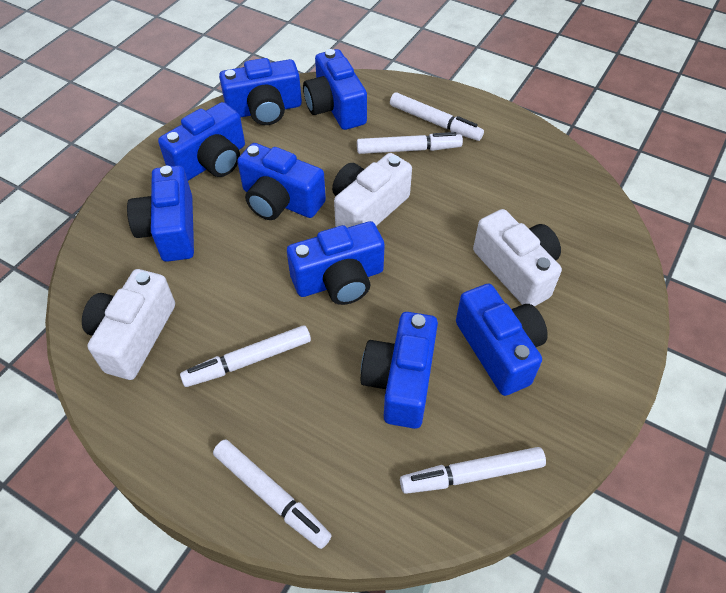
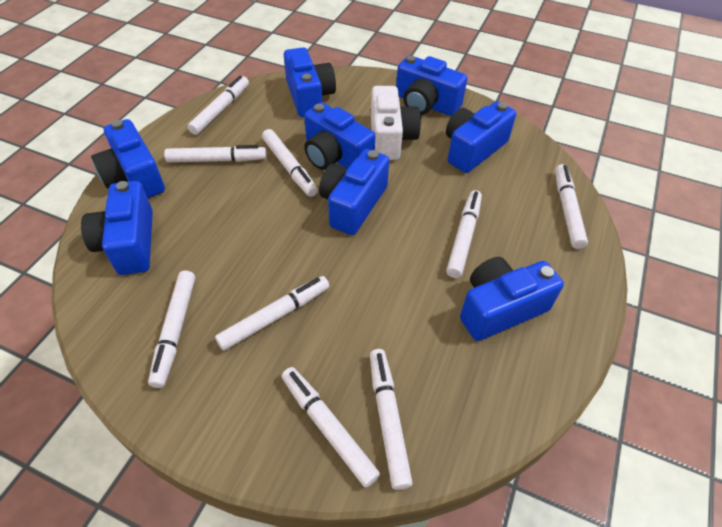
white camera: 3 -> 1
white marker: 5 -> 9

